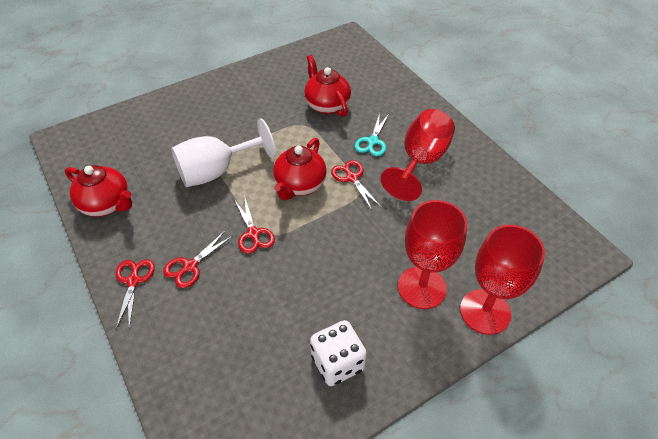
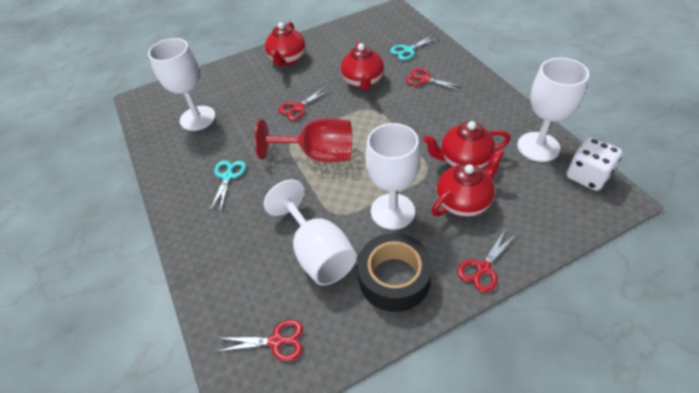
black tape: 0 -> 1
red goblet: 3 -> 1
red teapot: 3 -> 4
turquoise scissors: 1 -> 2
white goblet: 1 -> 4

